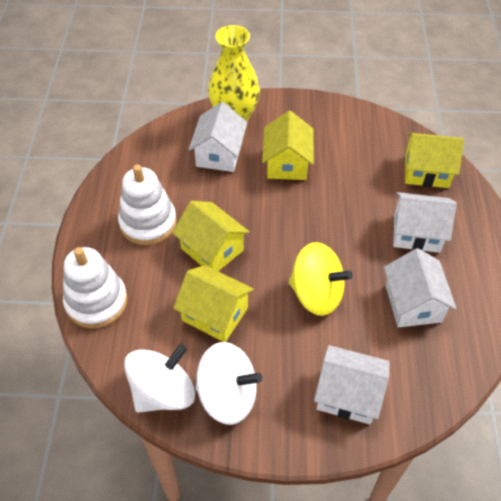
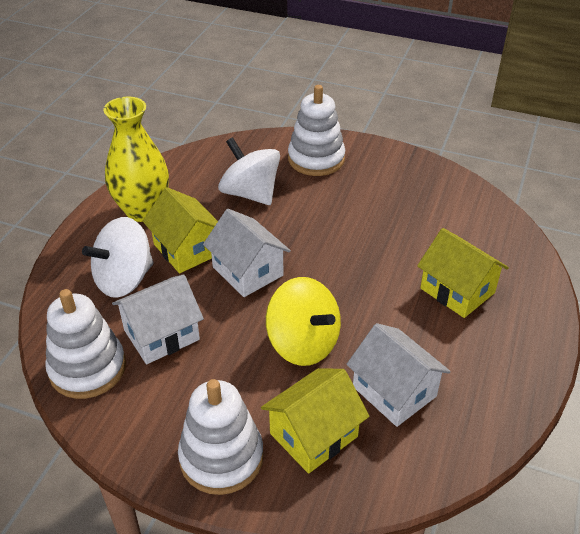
white house: 4 -> 3
white stacking toy: 2 -> 3
yellow house: 4 -> 3

